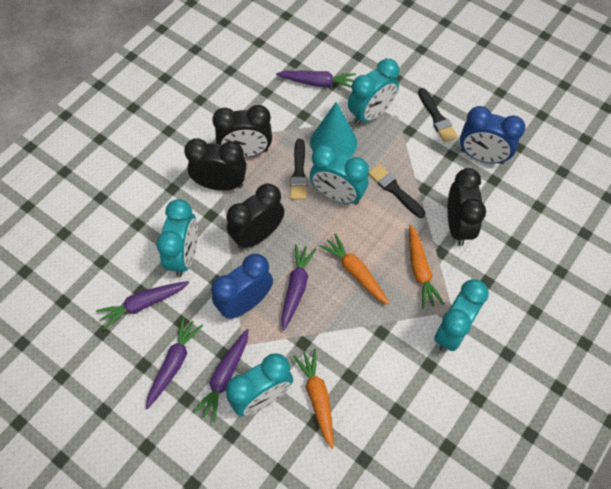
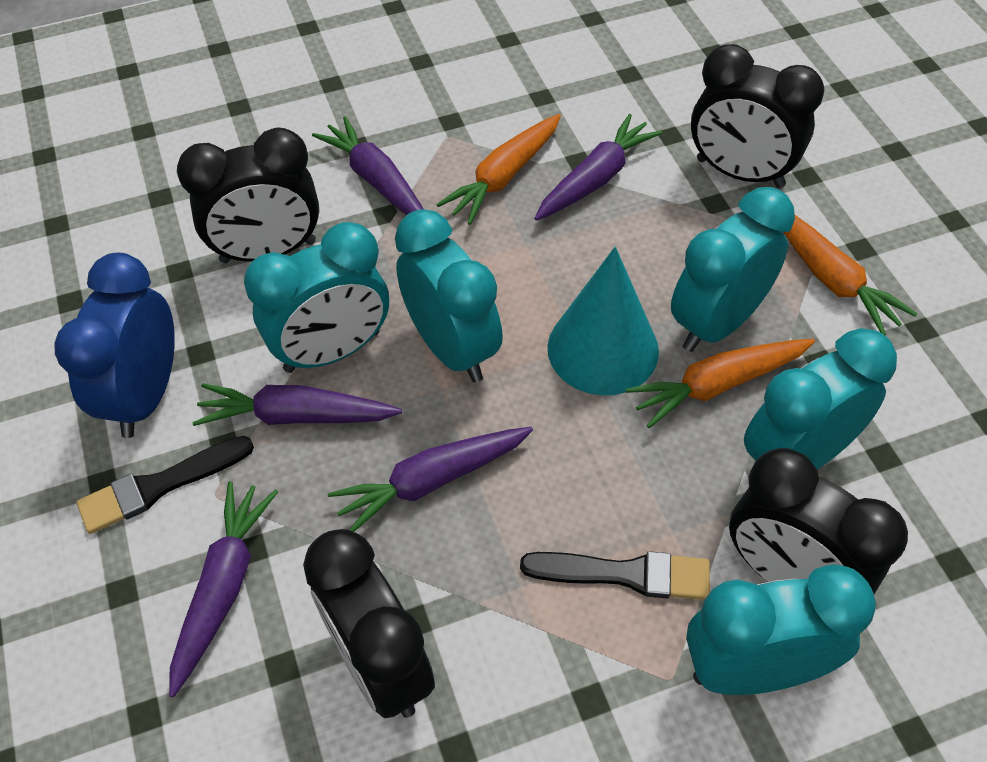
black brush: 3 -> 2
blue clock: 2 -> 1

